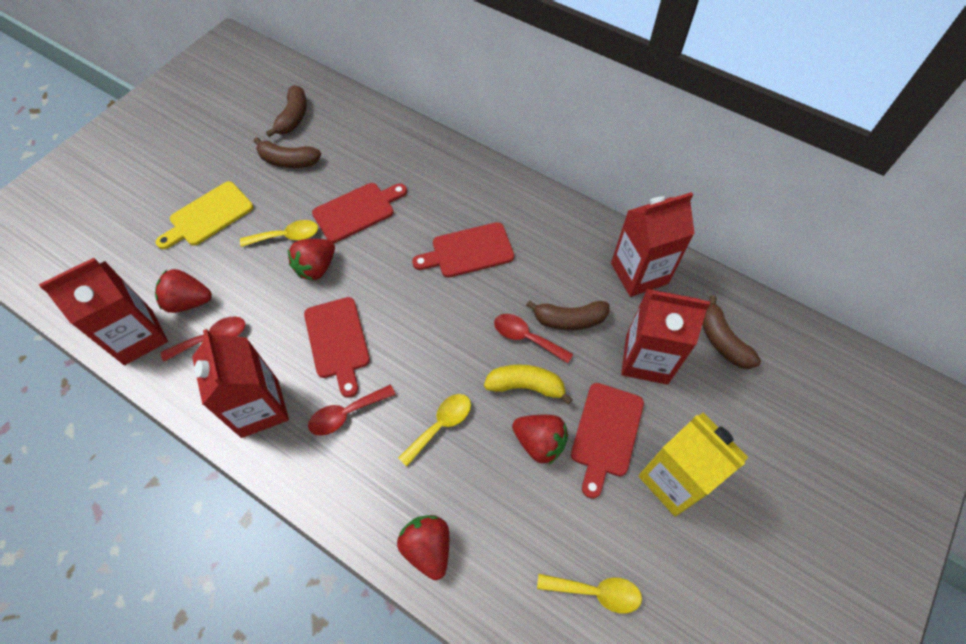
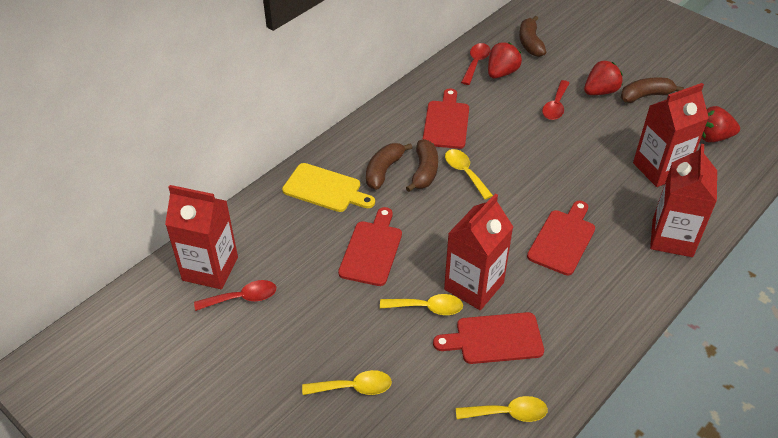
red strawberry: 4 -> 3
yellow banana: 1 -> 0
yellow carton: 1 -> 0
yellow spoon: 3 -> 4

